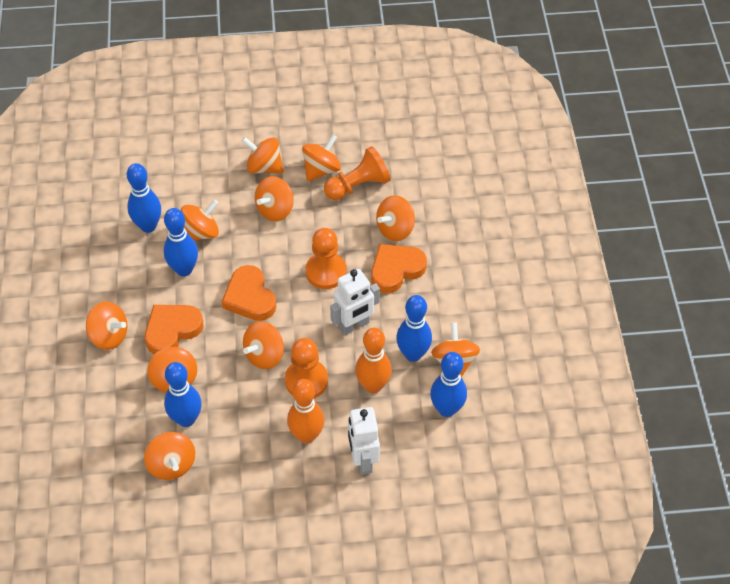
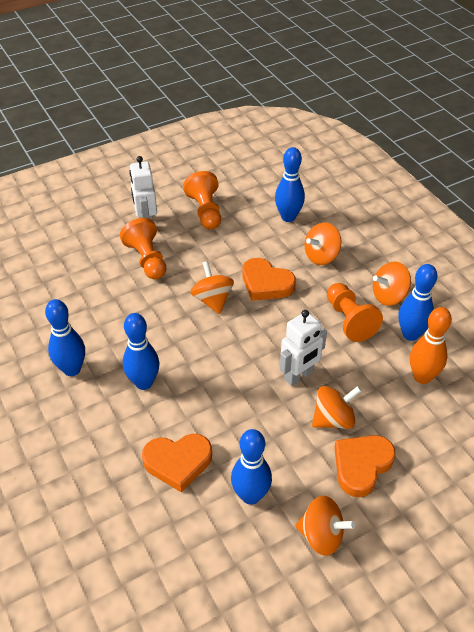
orange bowling pin: 2 -> 1
orange spinning top: 10 -> 5

